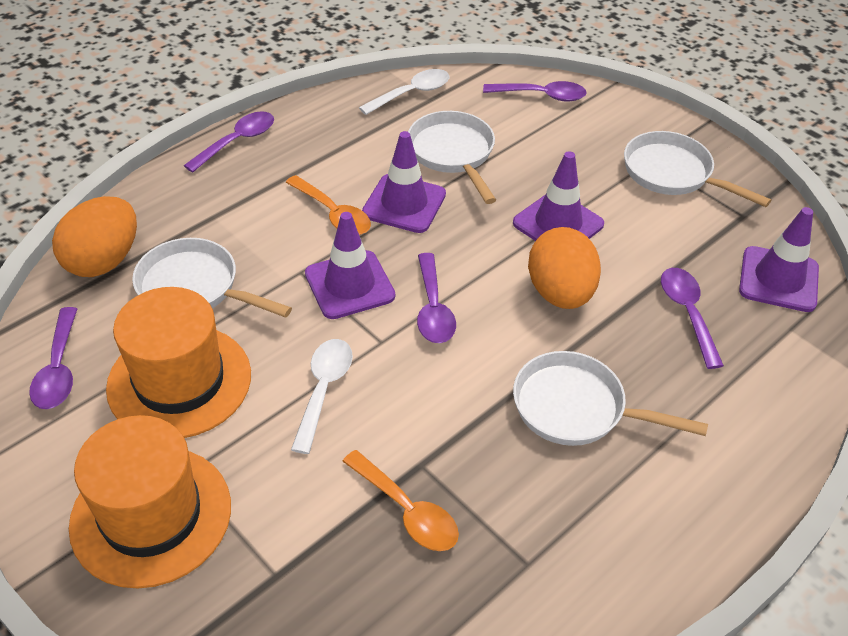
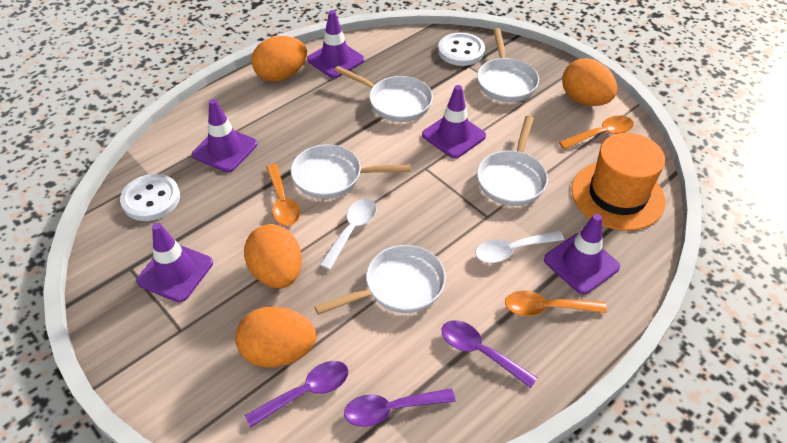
orange egg: 2 -> 4
orange hat: 2 -> 1
orange spoon: 2 -> 3
purple spoon: 5 -> 3
purple traffic cone: 4 -> 5
white button: 0 -> 2
white pan: 4 -> 5

